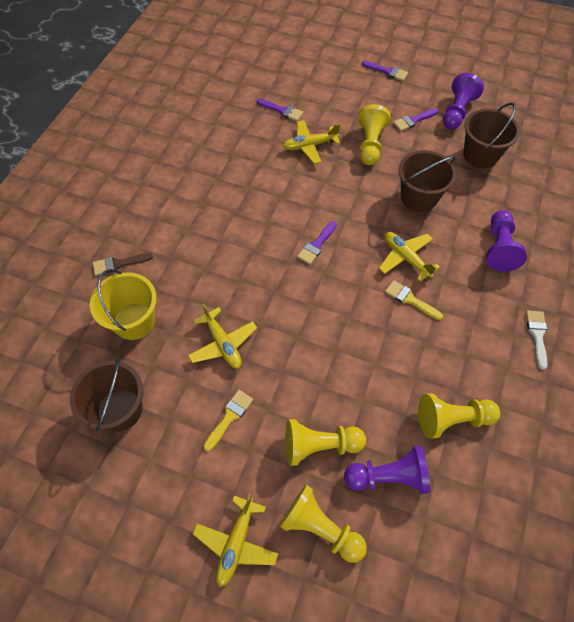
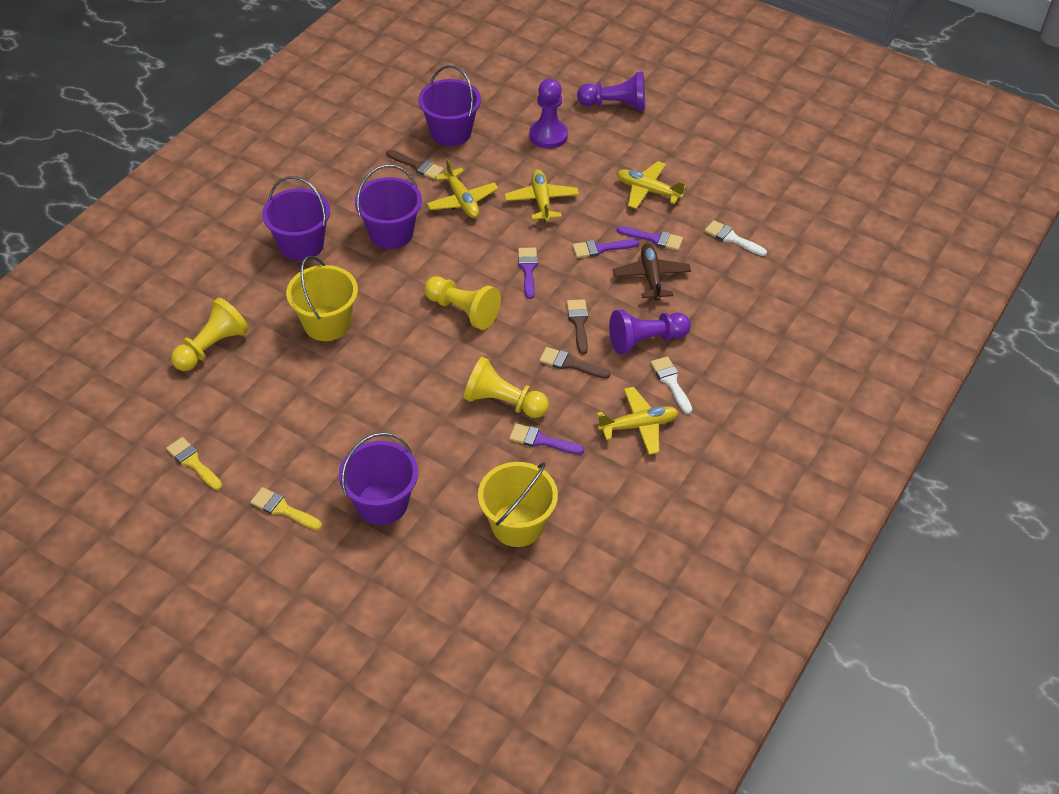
brown brush: 1 -> 3
brown bucket: 3 -> 0
brown plane: 0 -> 1
purple bucket: 0 -> 4
white brush: 1 -> 2
yellow bucket: 1 -> 2
yellow pawn: 4 -> 3

